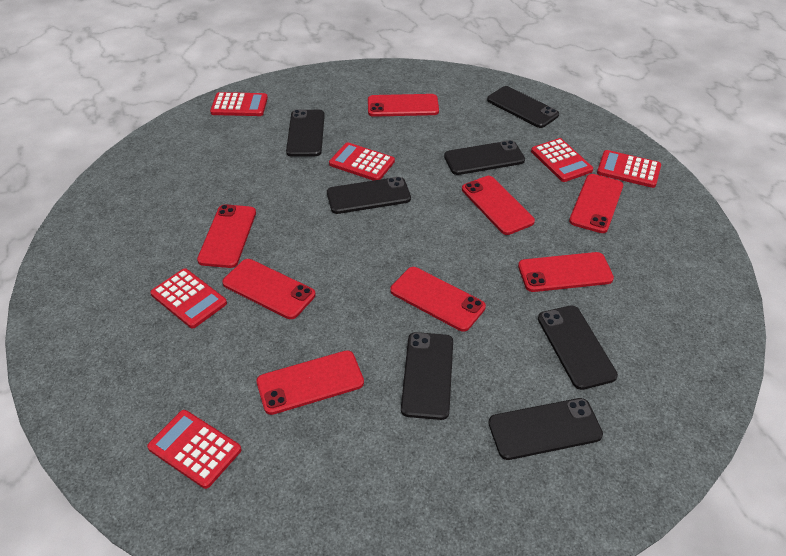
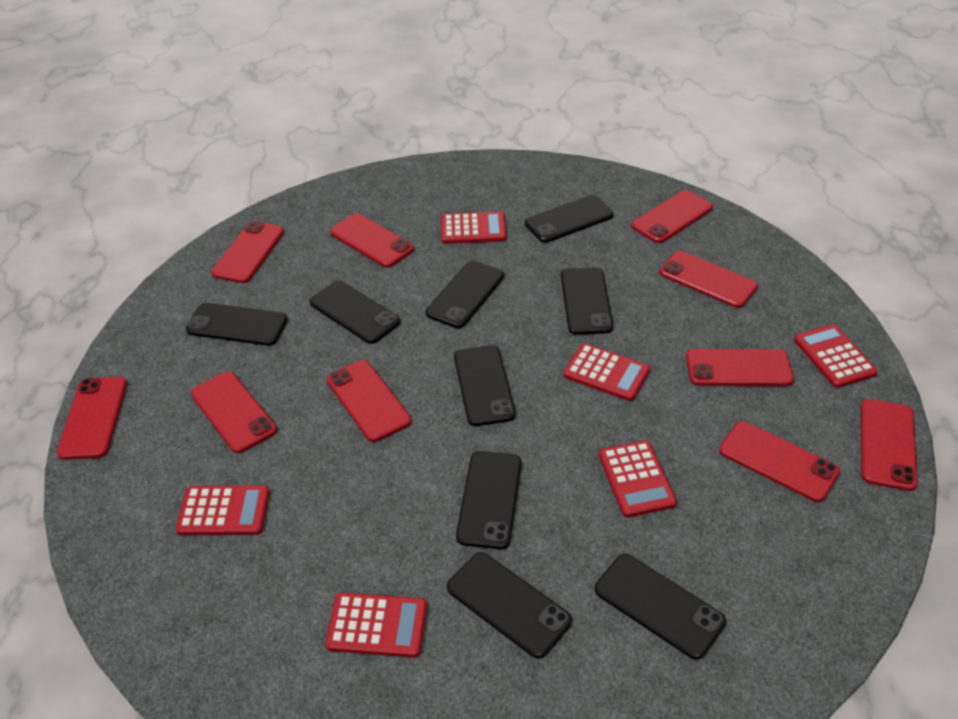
black phone: 7 -> 9
red phone: 8 -> 10

